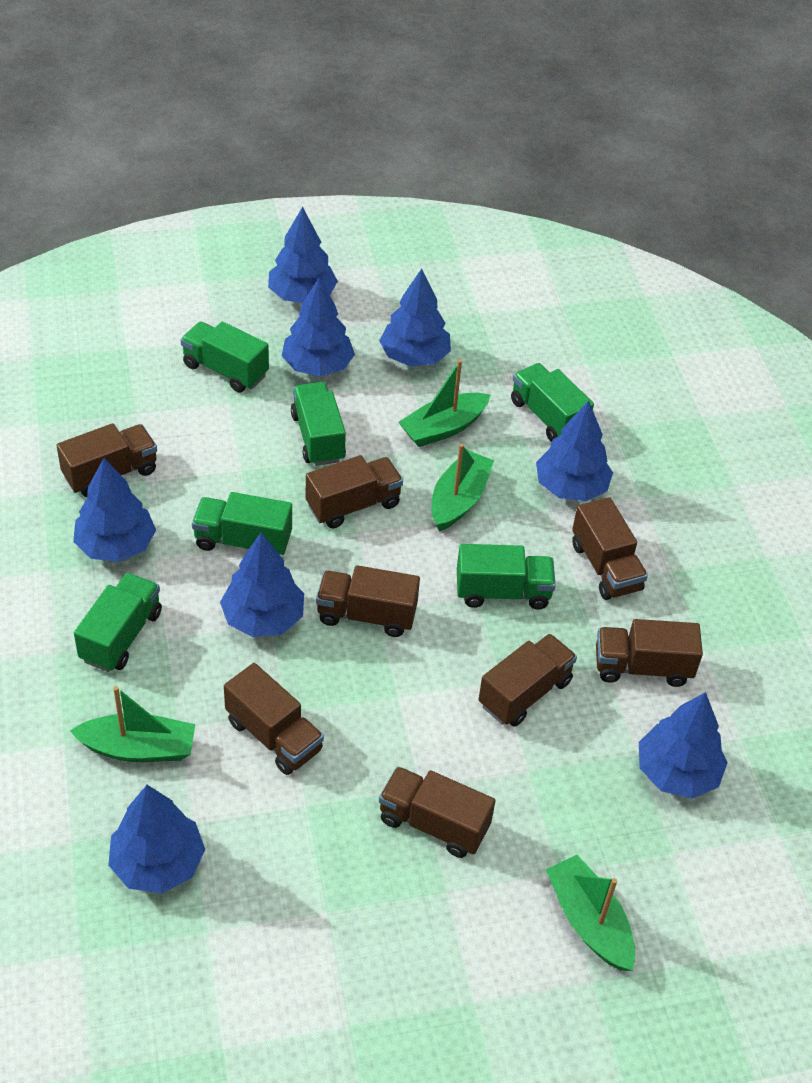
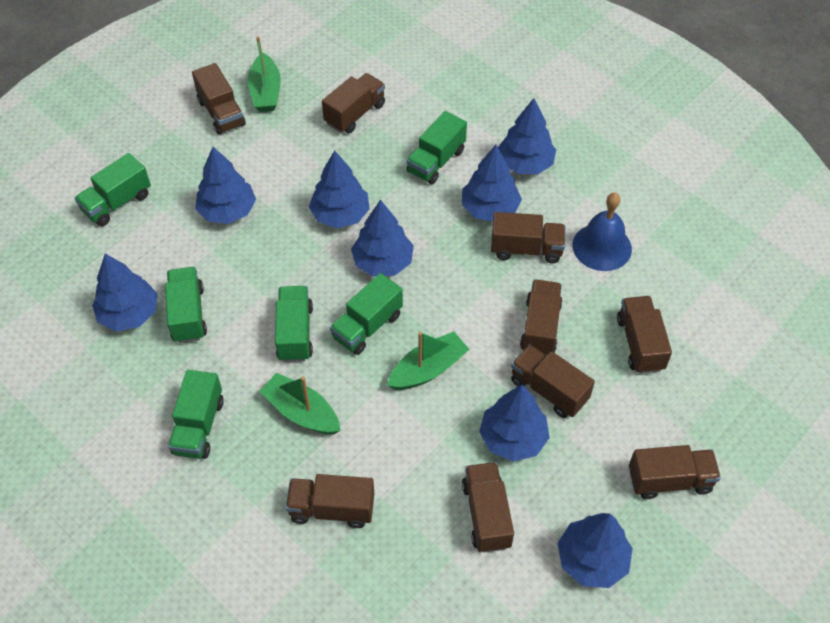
blue bell: 0 -> 1
brown truck: 8 -> 9
green boat: 4 -> 3

